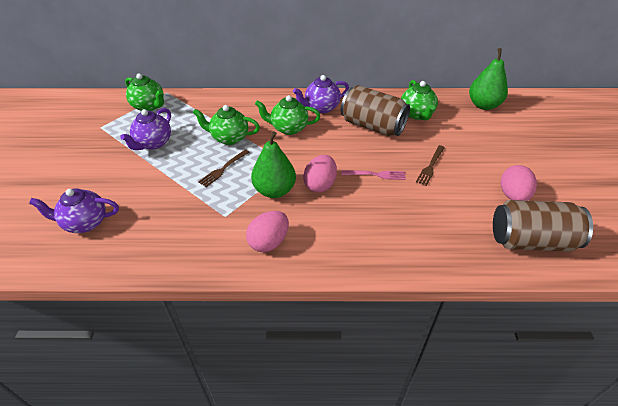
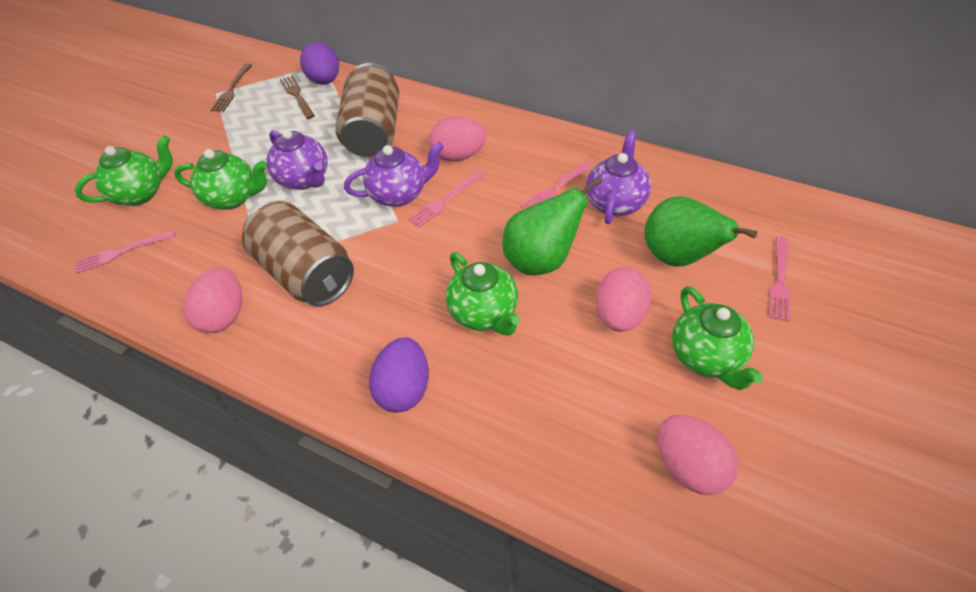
pink egg: 3 -> 4
pink fork: 1 -> 4
purple egg: 0 -> 2

